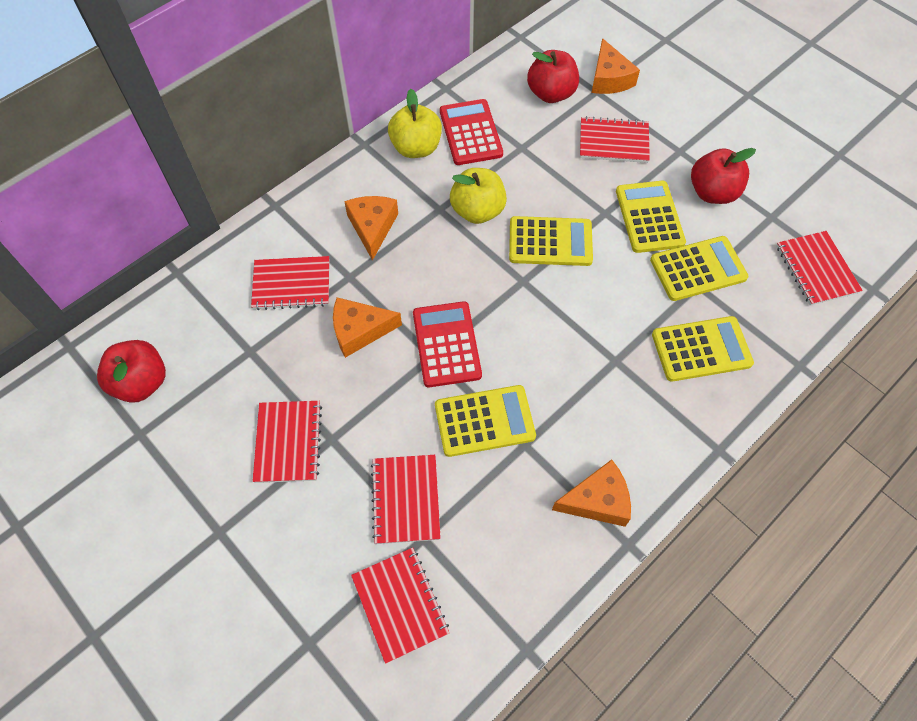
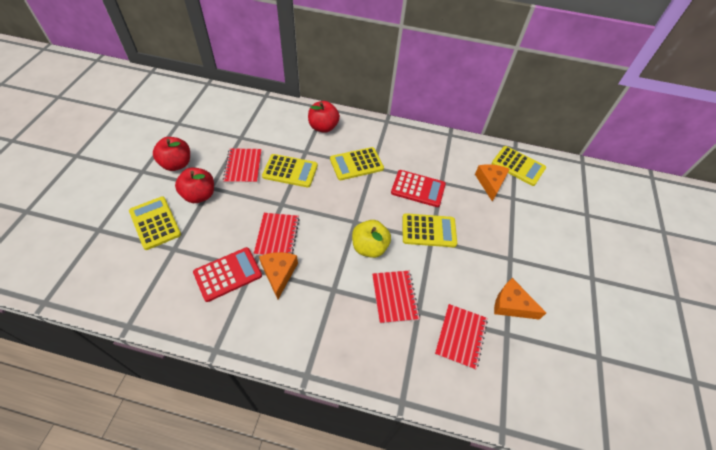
orange cheese: 4 -> 3
red notebook: 6 -> 4
yellow apple: 2 -> 1

